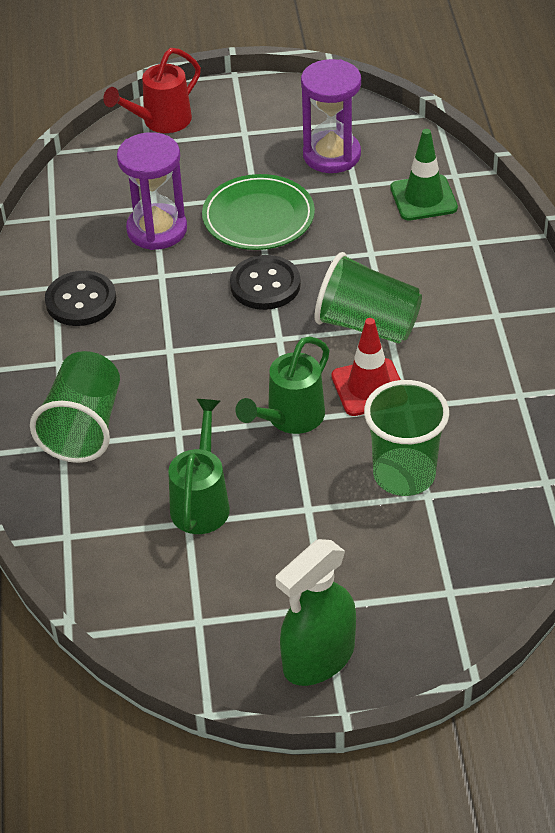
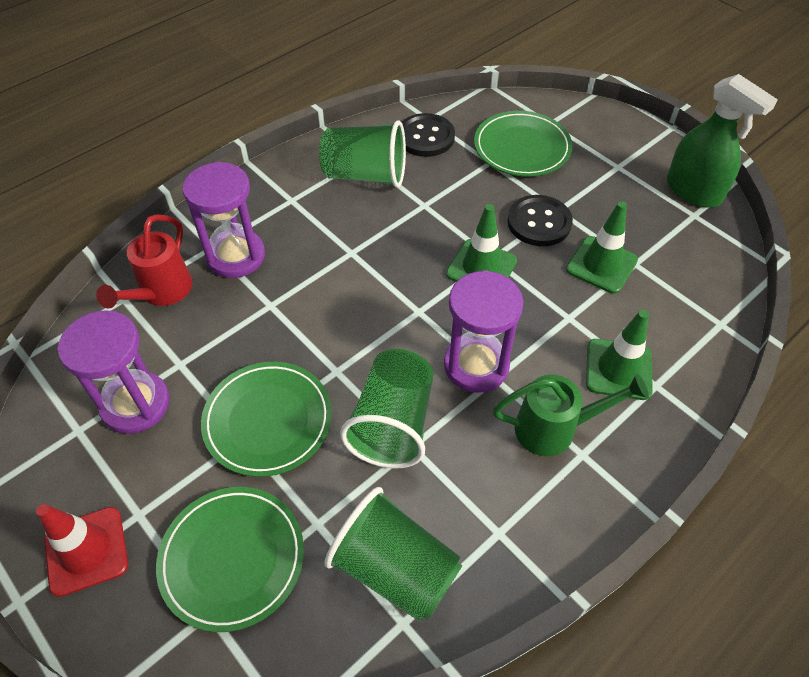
green plate: 1 -> 3
green traffic cone: 1 -> 3
green watering can: 2 -> 1
purple hourglass: 2 -> 3

